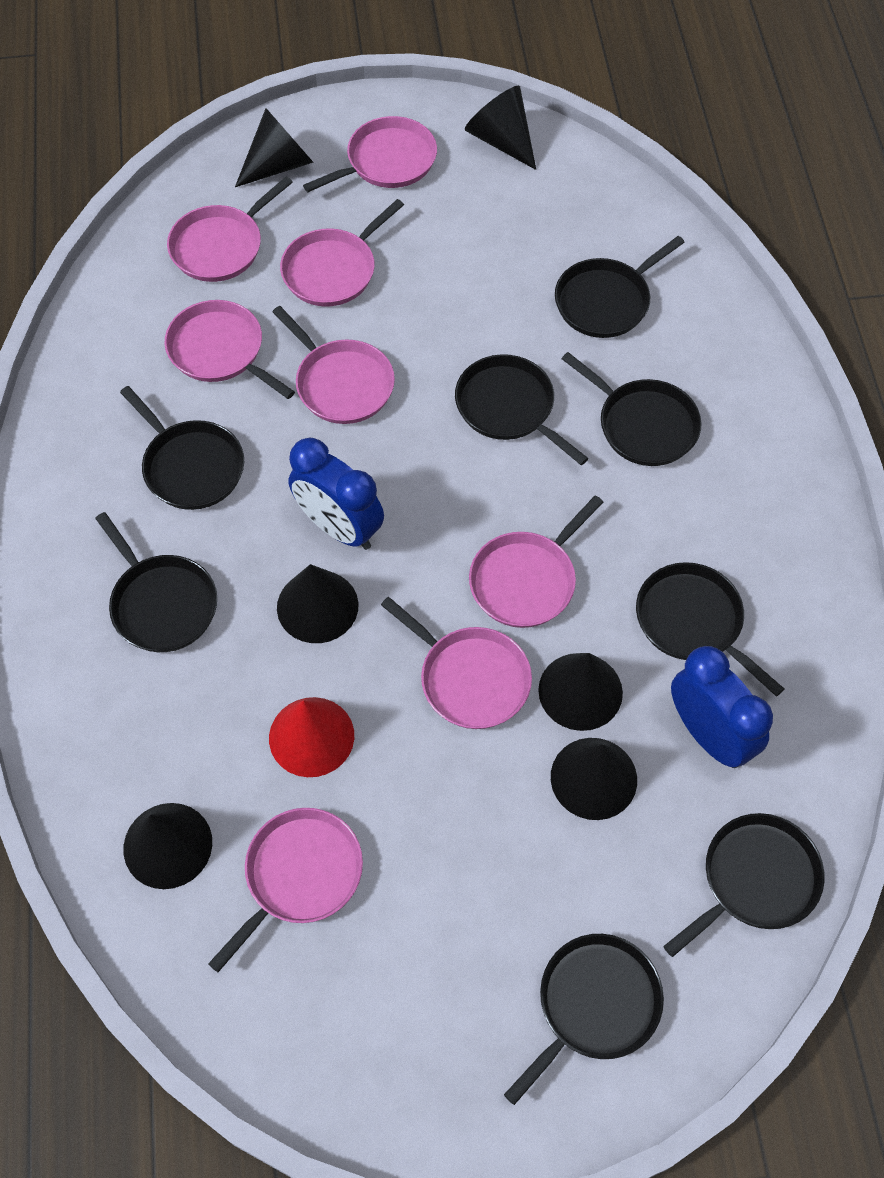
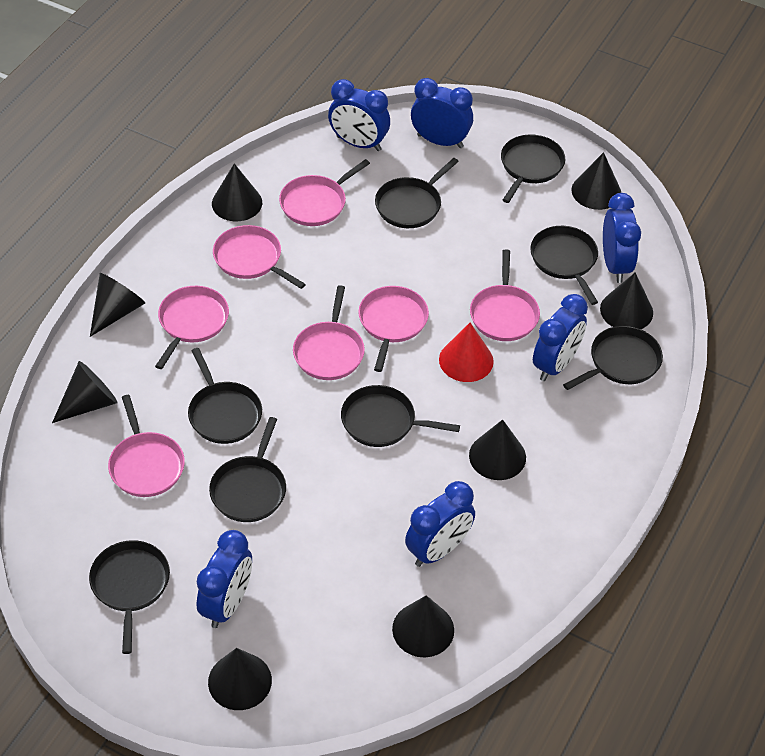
black cone: 6 -> 8
blue clock: 2 -> 6
pink pan: 8 -> 7

